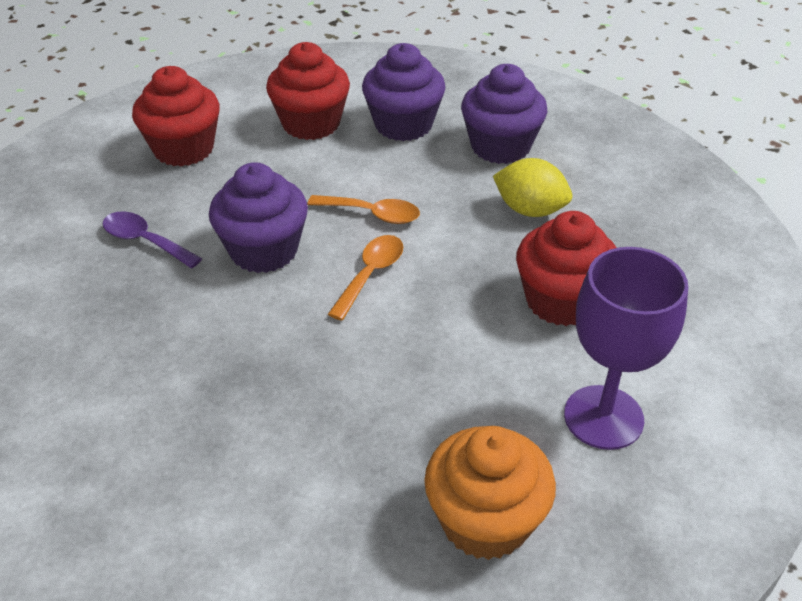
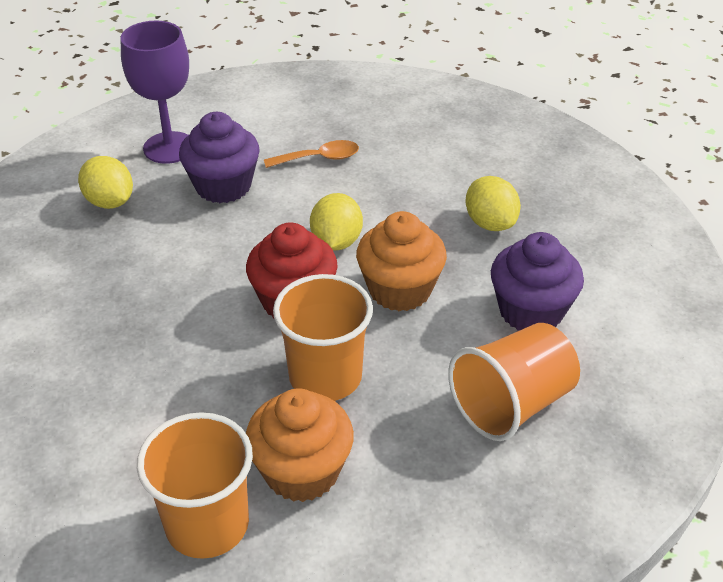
orange cup: 0 -> 3
orange cupcake: 1 -> 2
orange spoon: 2 -> 1
purple cupcake: 3 -> 2
purple spoon: 1 -> 0
red cupcake: 3 -> 1
yellow lemon: 1 -> 3

